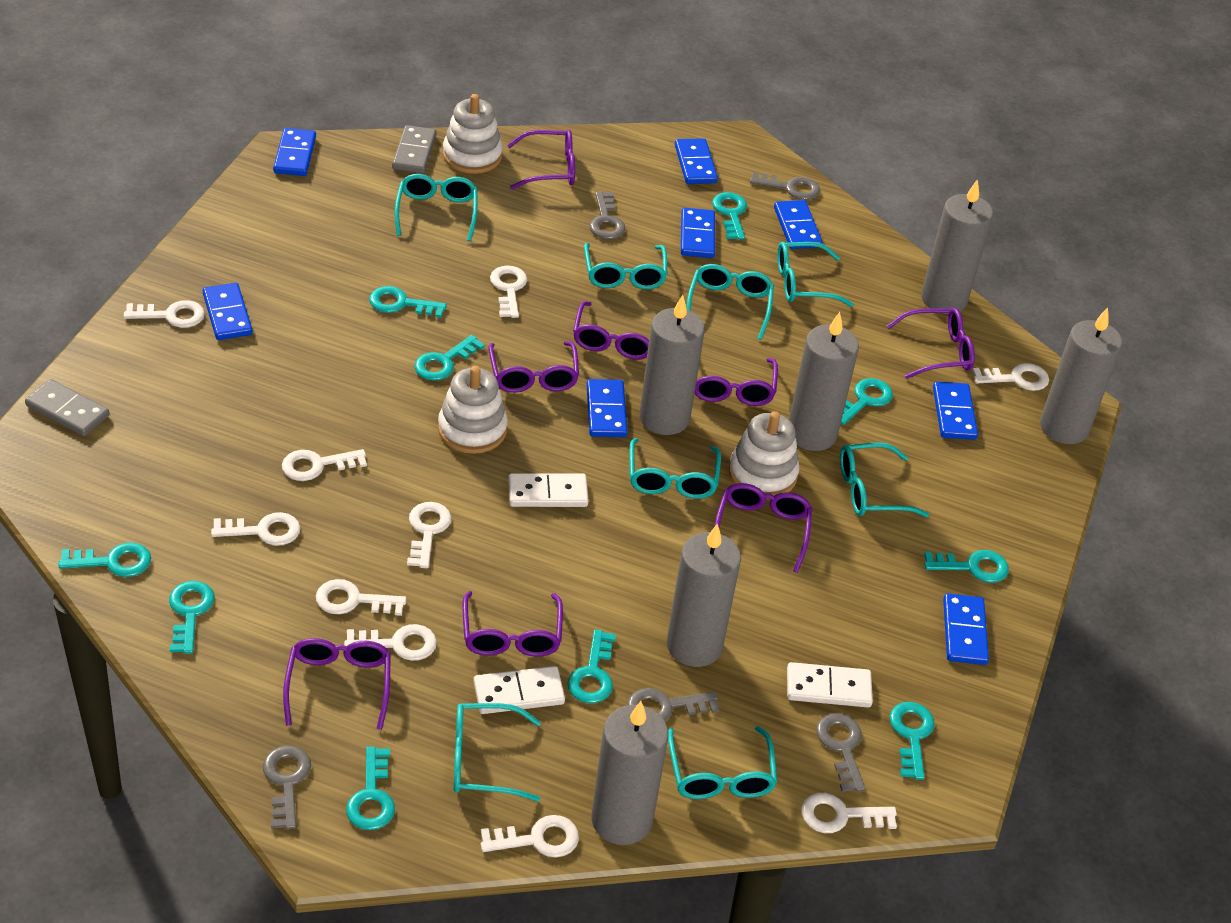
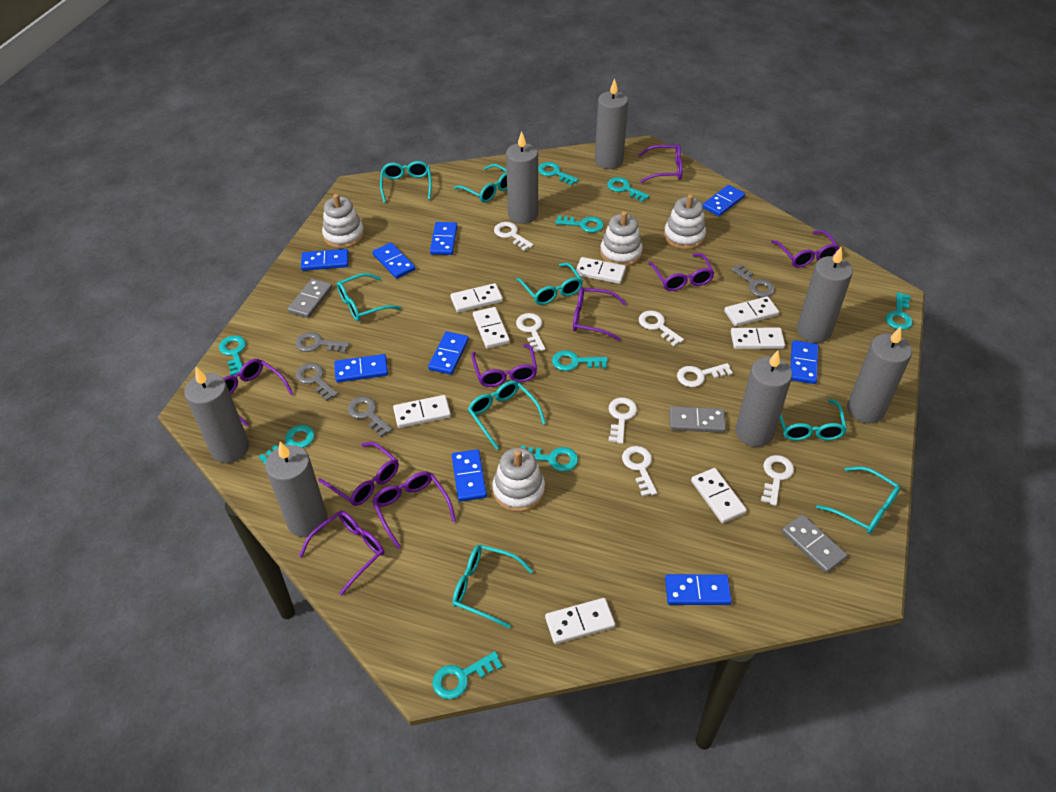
blue domino: 8 -> 9
grey candle: 6 -> 7
grey domino: 2 -> 3
grey key: 5 -> 4
purple glasses: 8 -> 9
turquoise key: 10 -> 9
white domino: 3 -> 8
white key: 10 -> 7
white stacking toy: 3 -> 4

